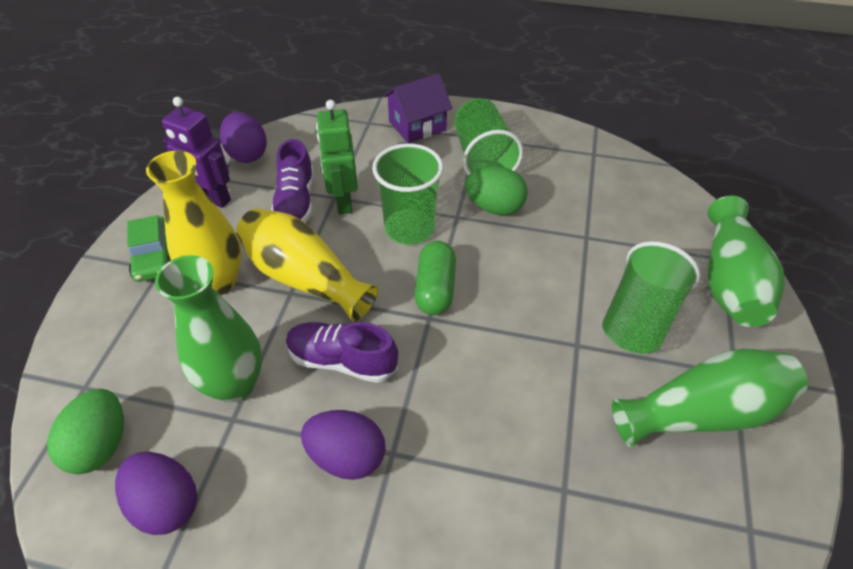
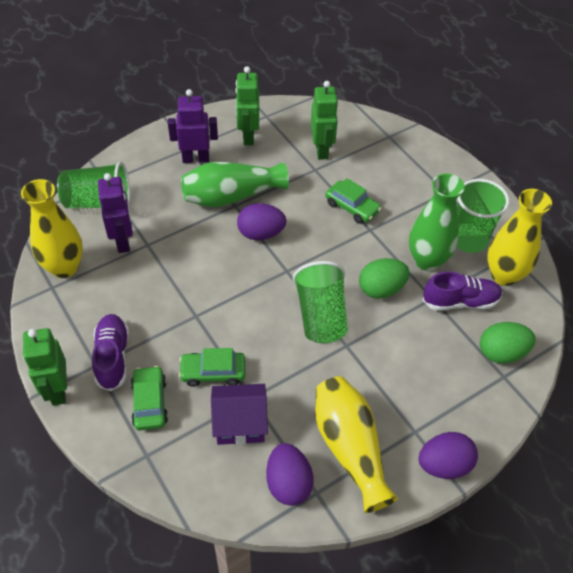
green capsule: 1 -> 0
green car: 1 -> 3
green robot: 1 -> 3
green vase: 3 -> 2
purple robot: 1 -> 2
yellow vase: 2 -> 3

